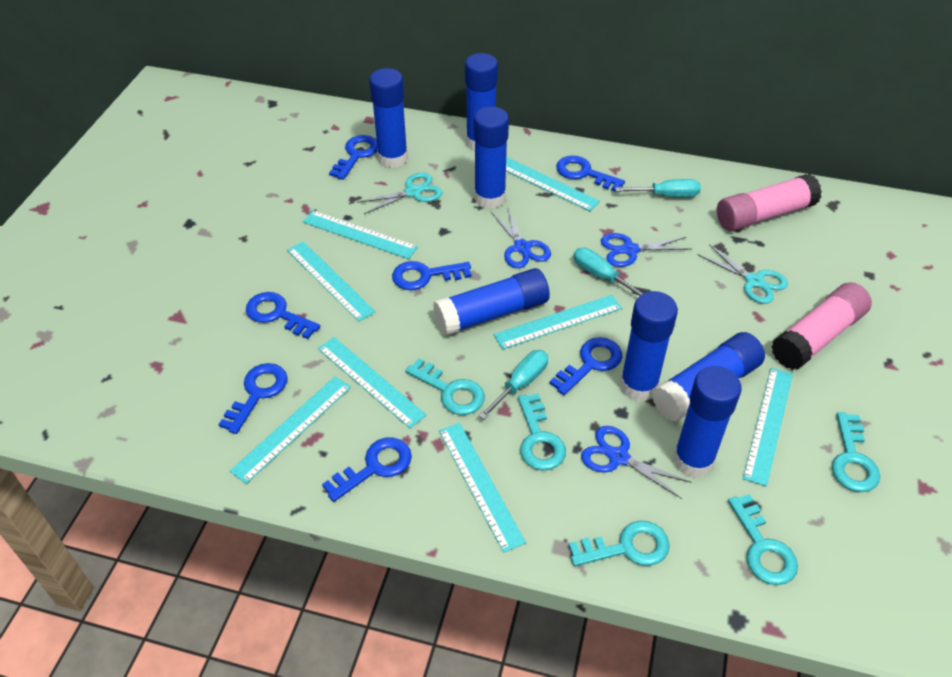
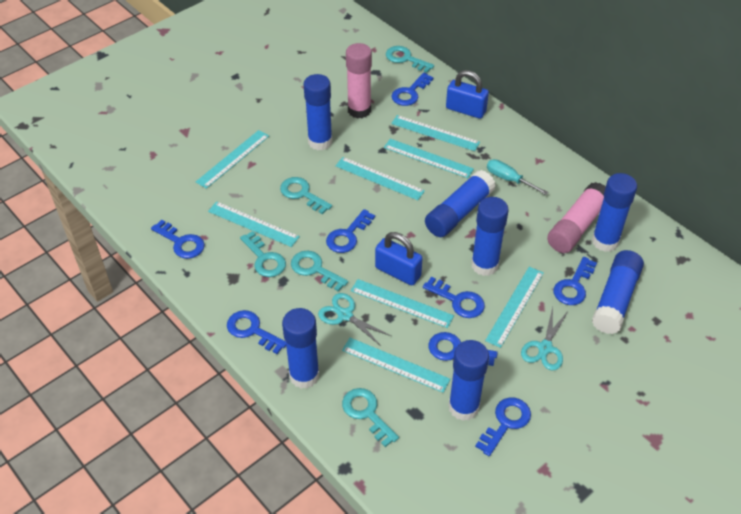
blue key: 7 -> 8
blue padlock: 0 -> 2
blue scissors: 3 -> 0
turquoise screwdriver: 3 -> 1

